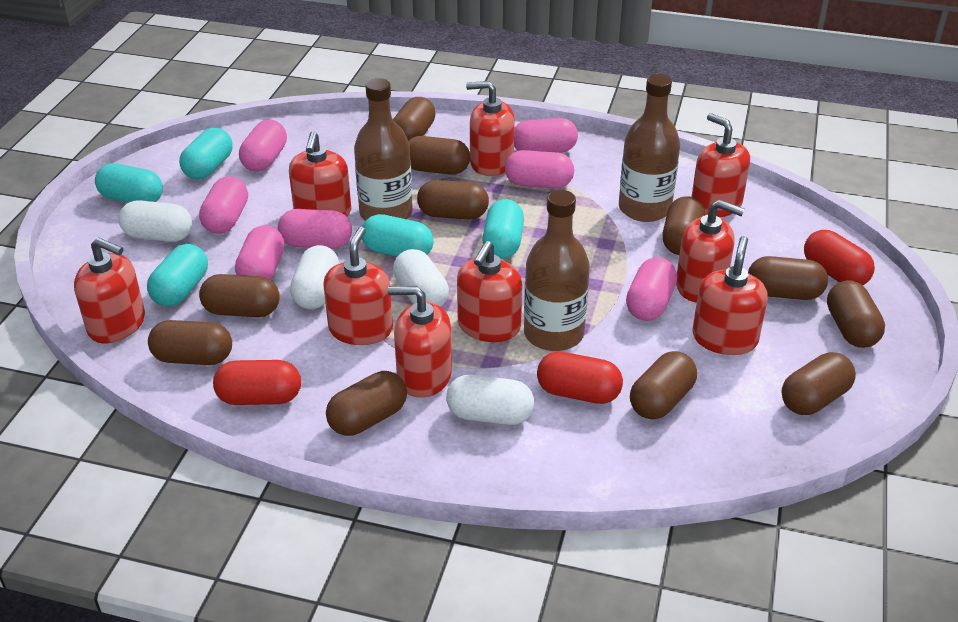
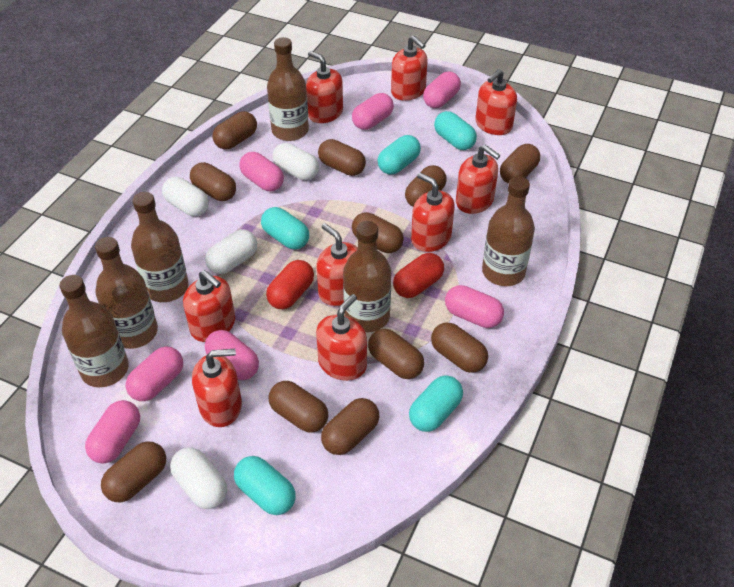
brown bottle: 3 -> 6
red capsule: 3 -> 2

